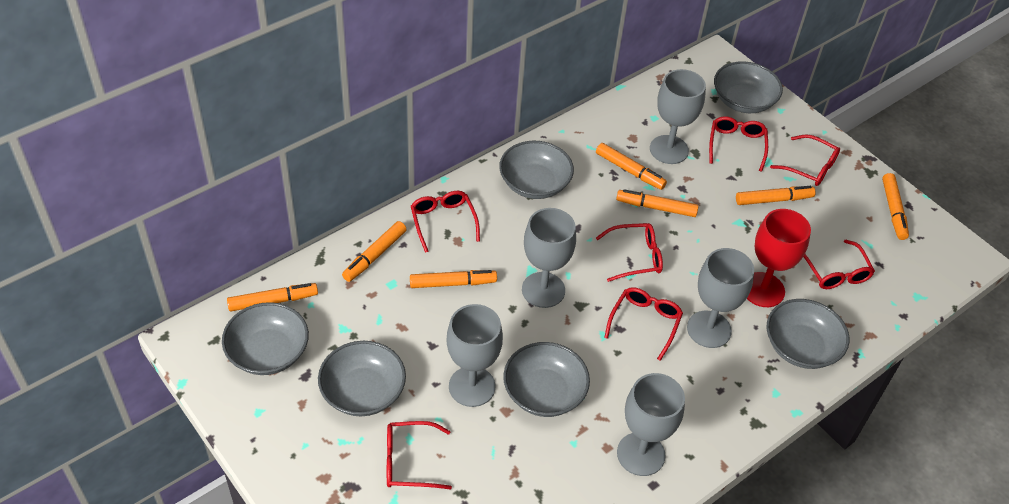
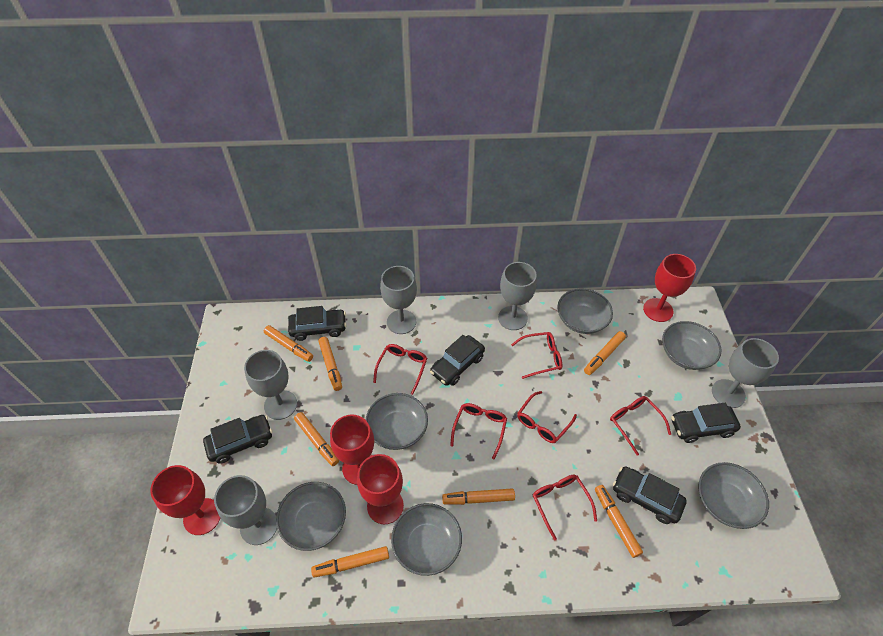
black car: 0 -> 5
red glasses: 7 -> 6
red goblet: 1 -> 4

